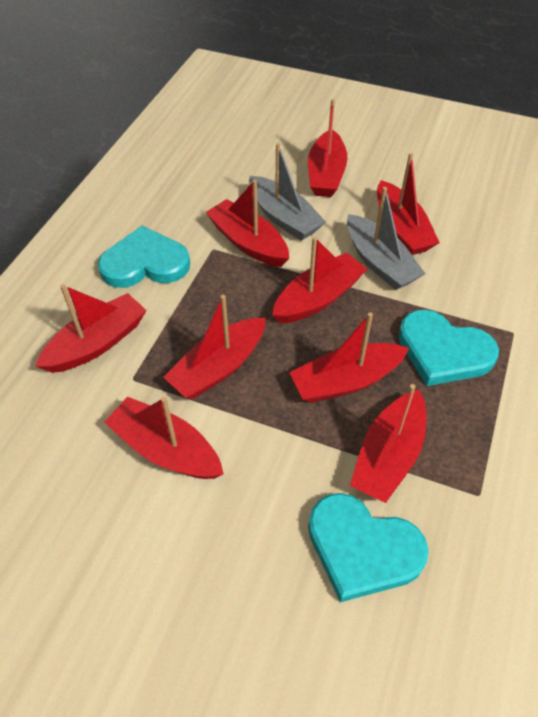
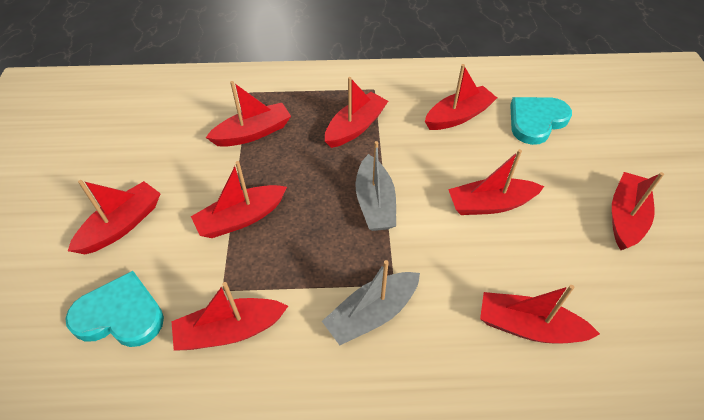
turquoise heart: 3 -> 2

